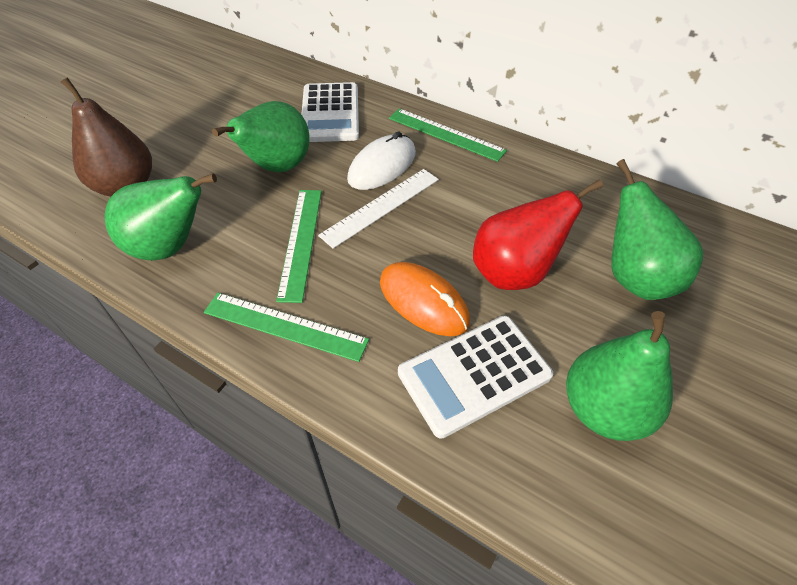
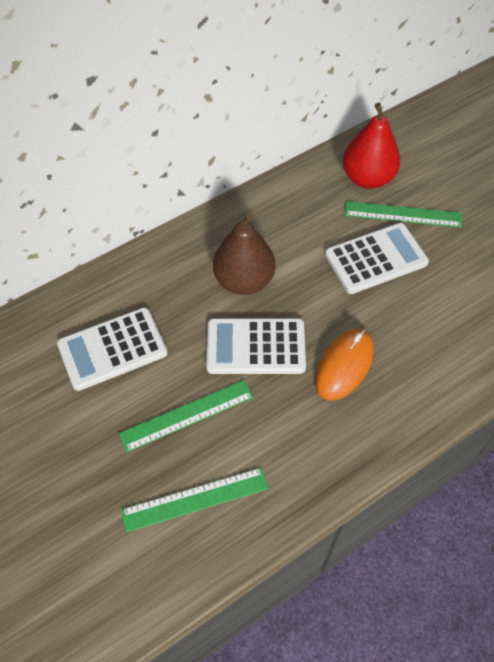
green pear: 4 -> 0
white calculator: 2 -> 3
white mouse: 1 -> 0
white ruler: 1 -> 0

